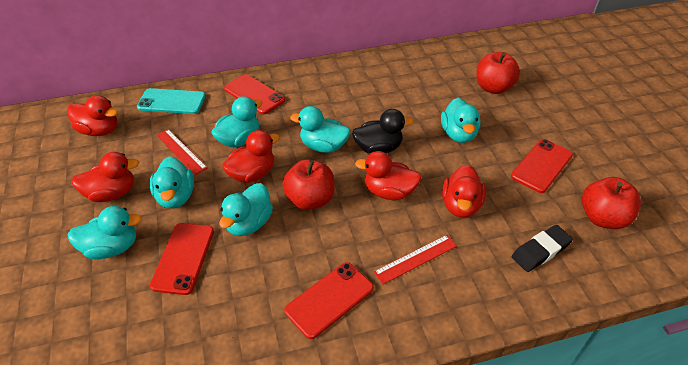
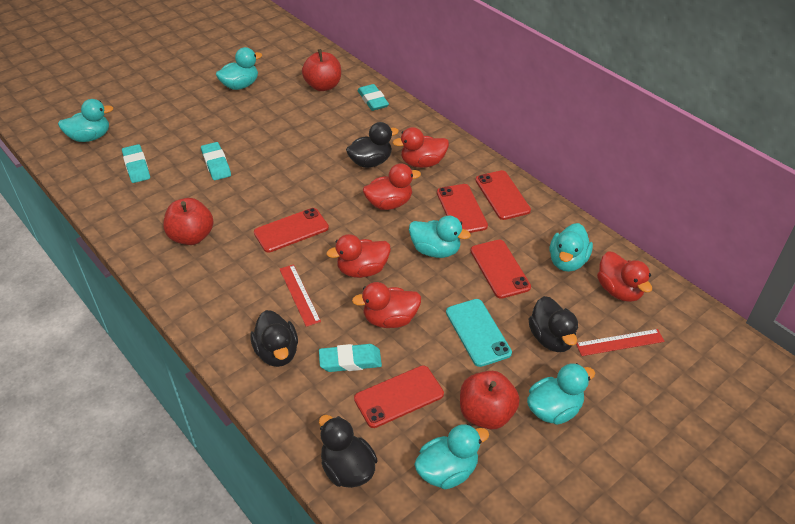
black duck: 1 -> 4
black eraser: 1 -> 0
red phone: 4 -> 5
turquoise eraser: 0 -> 4

